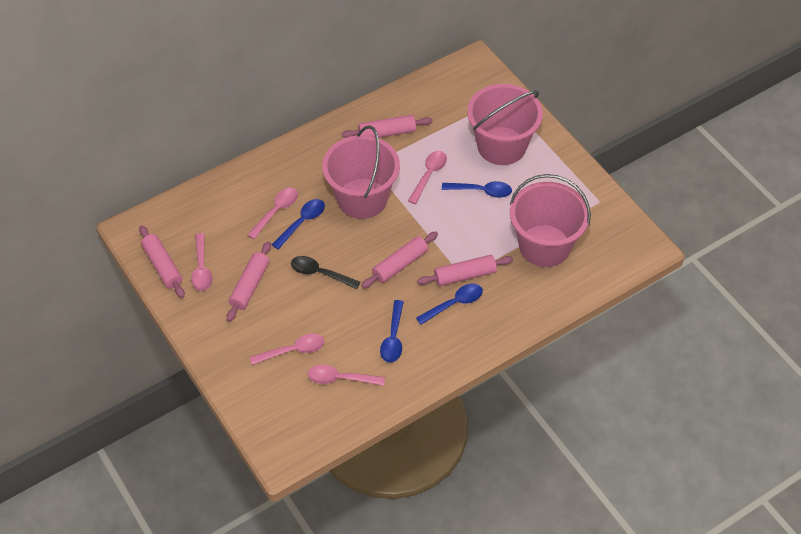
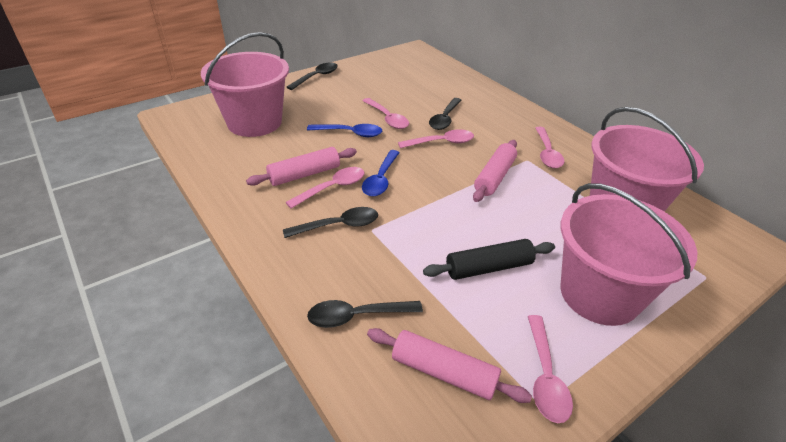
black rolling pin: 0 -> 1
black spoon: 1 -> 4
blue spoon: 4 -> 2
pink rolling pin: 5 -> 3

